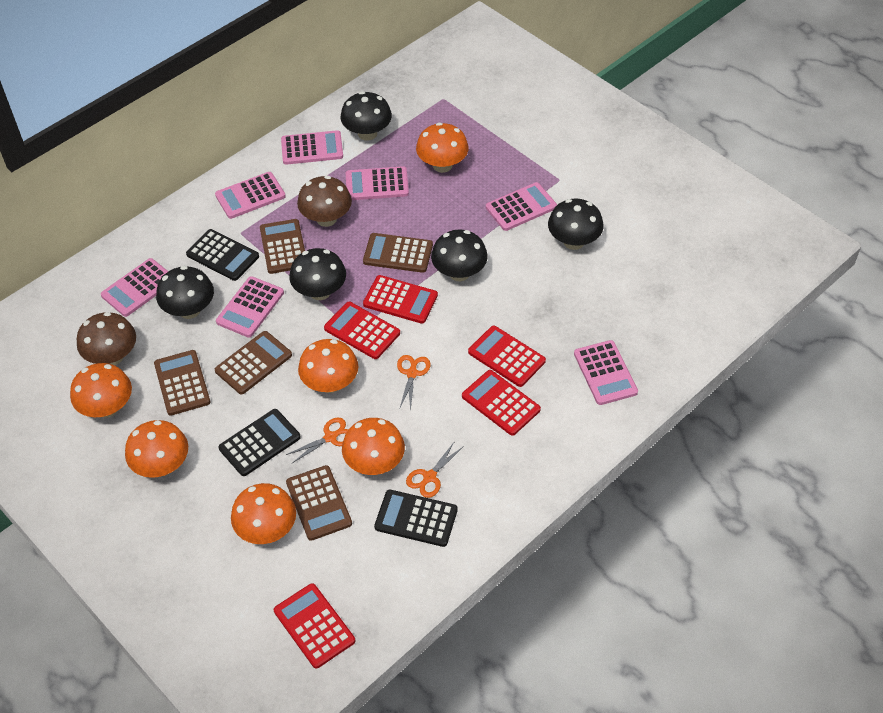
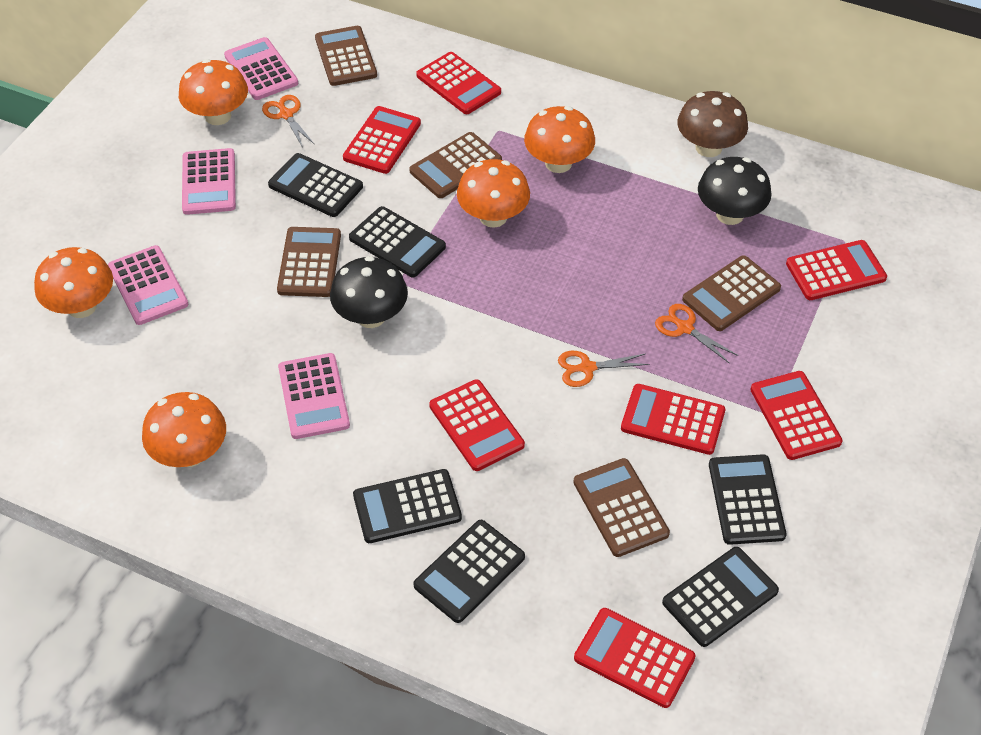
black calculator: 3 -> 6
black mushroom: 5 -> 2
brown mushroom: 2 -> 1
orange mushroom: 6 -> 5
pink calculator: 7 -> 4
red calculator: 5 -> 7

